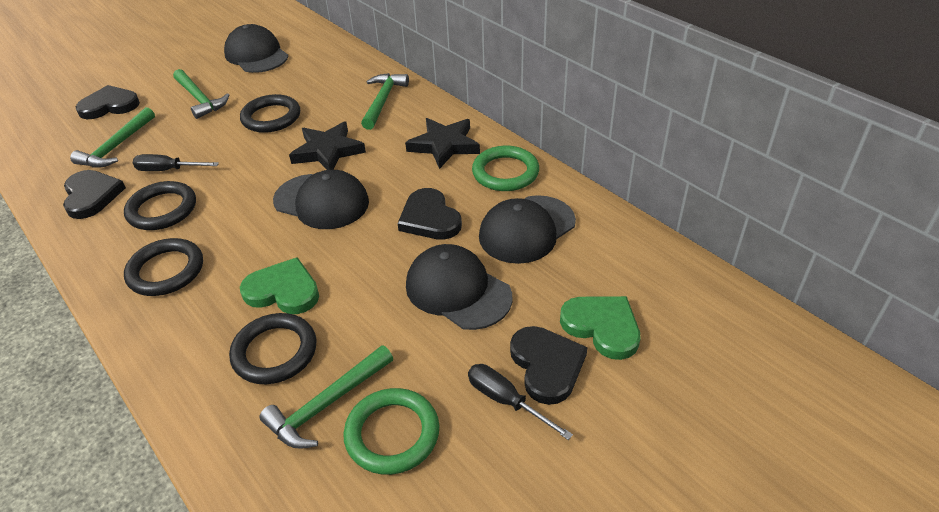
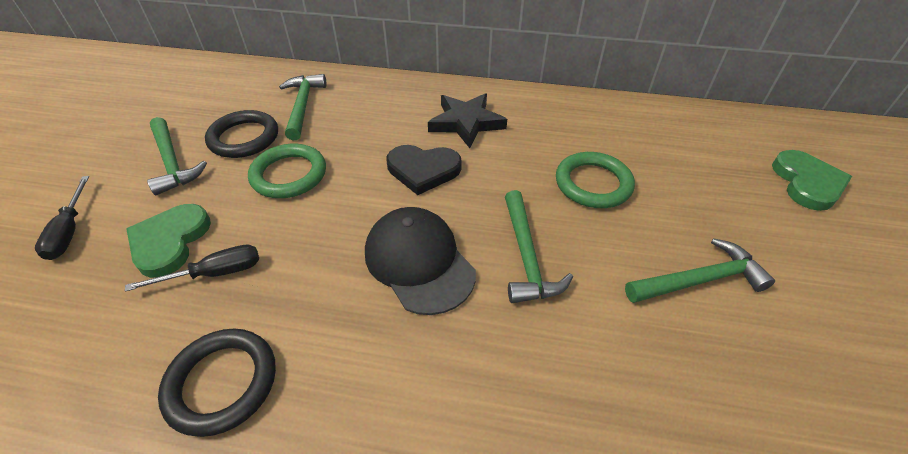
black cap: 4 -> 1
black heart: 4 -> 1
black ring: 4 -> 2
black star: 2 -> 1

